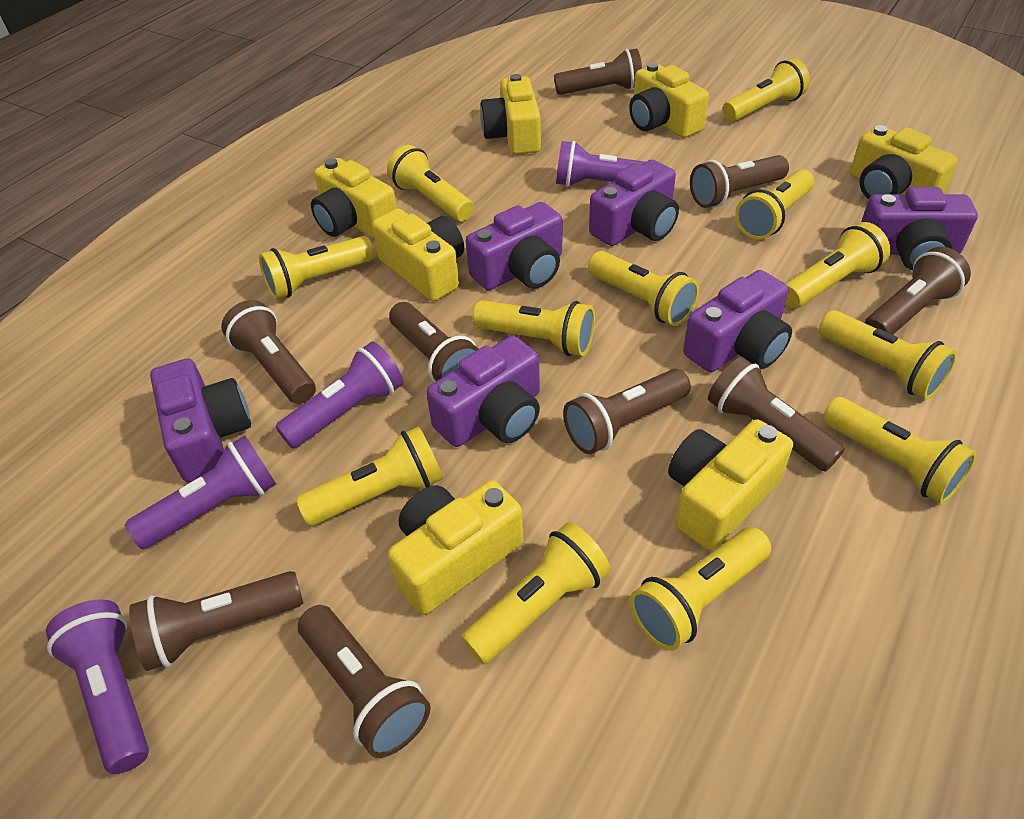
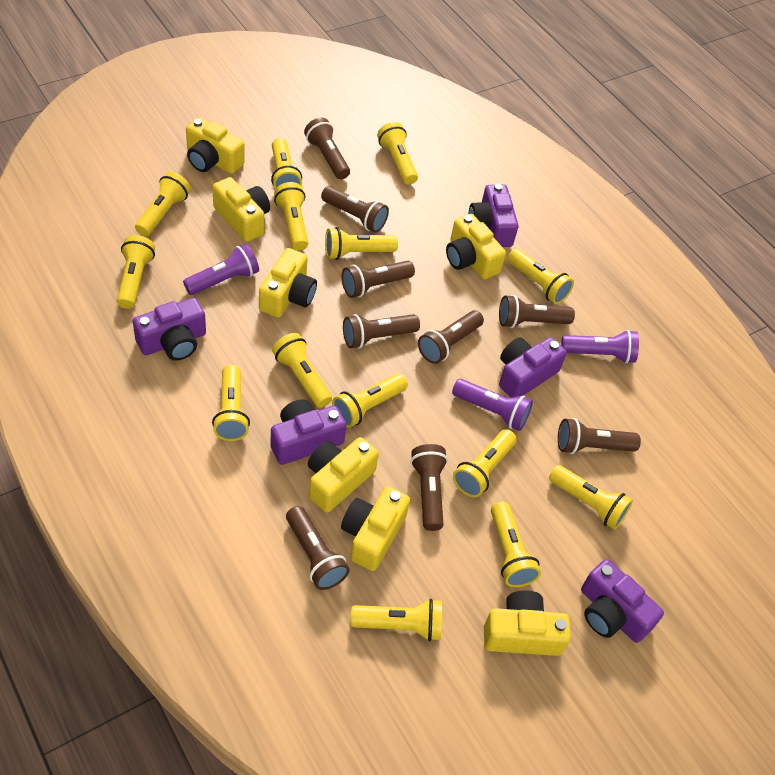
purple camera: 6 -> 5
purple flashlight: 4 -> 3
yellow flashlight: 12 -> 14

